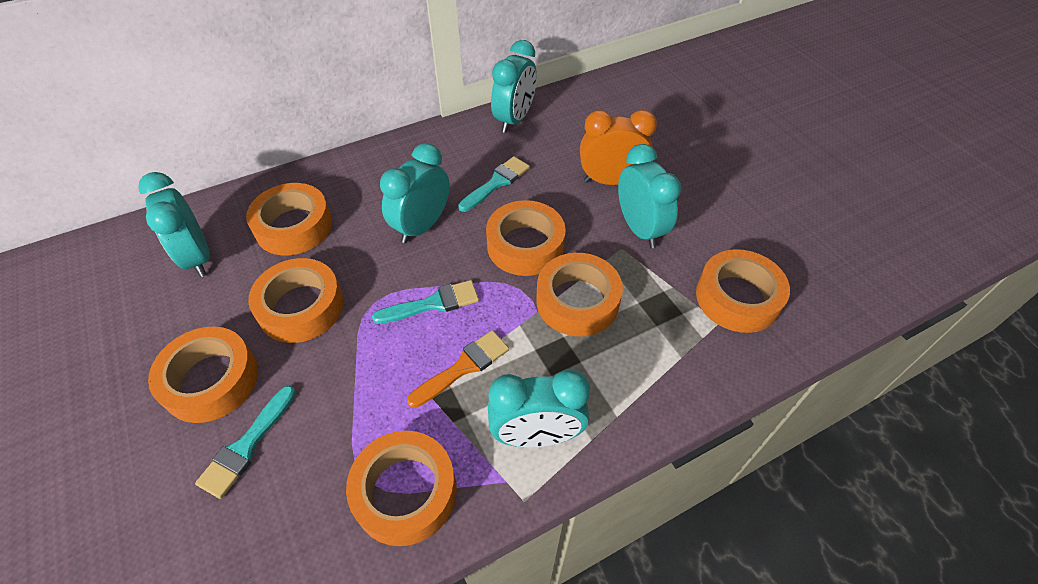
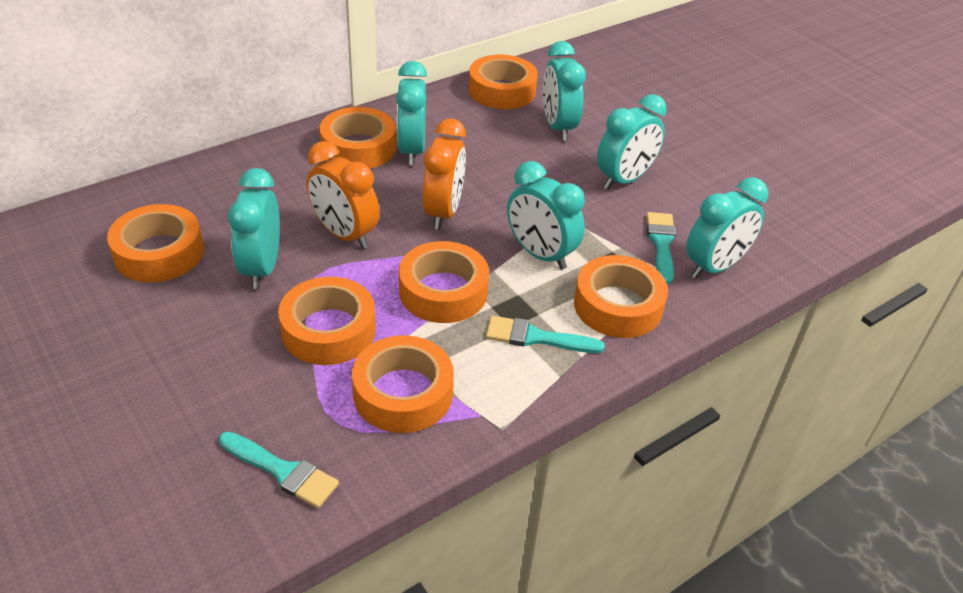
orange brush: 1 -> 0
orange clock: 1 -> 2
turquoise clock: 5 -> 6

